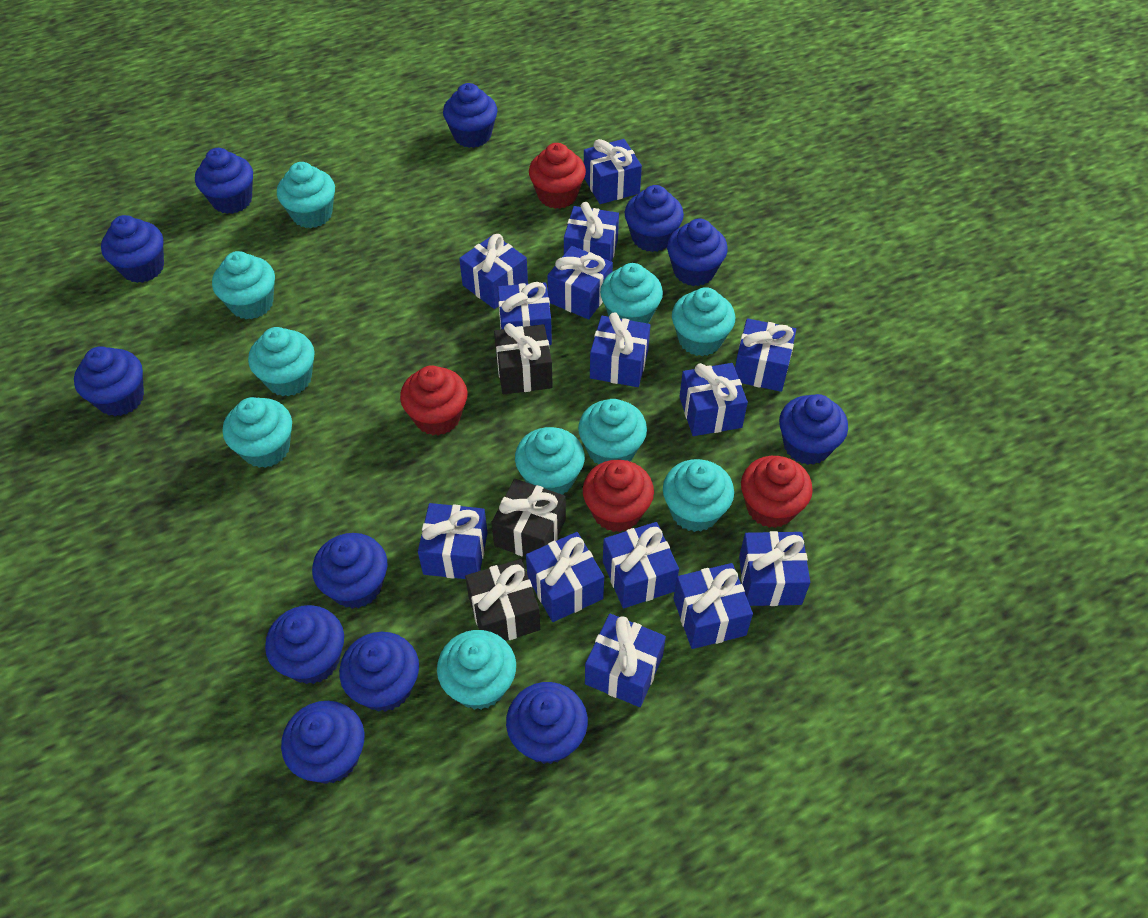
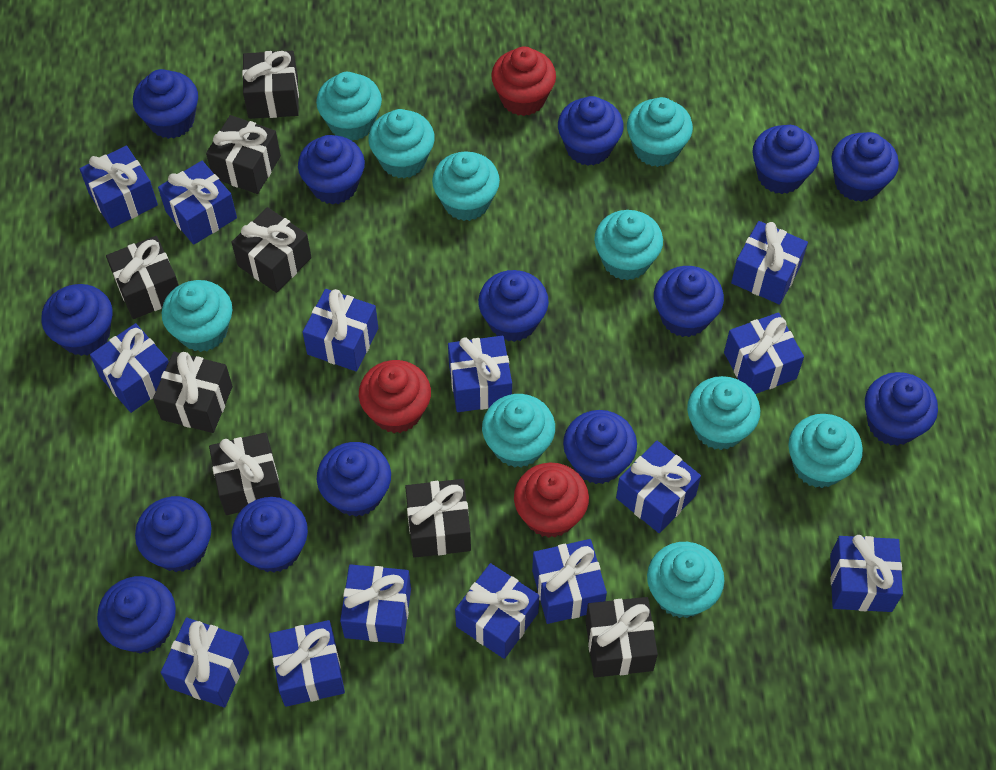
black gift: 3 -> 8
blue cupcake: 12 -> 14
red cupcake: 4 -> 3

